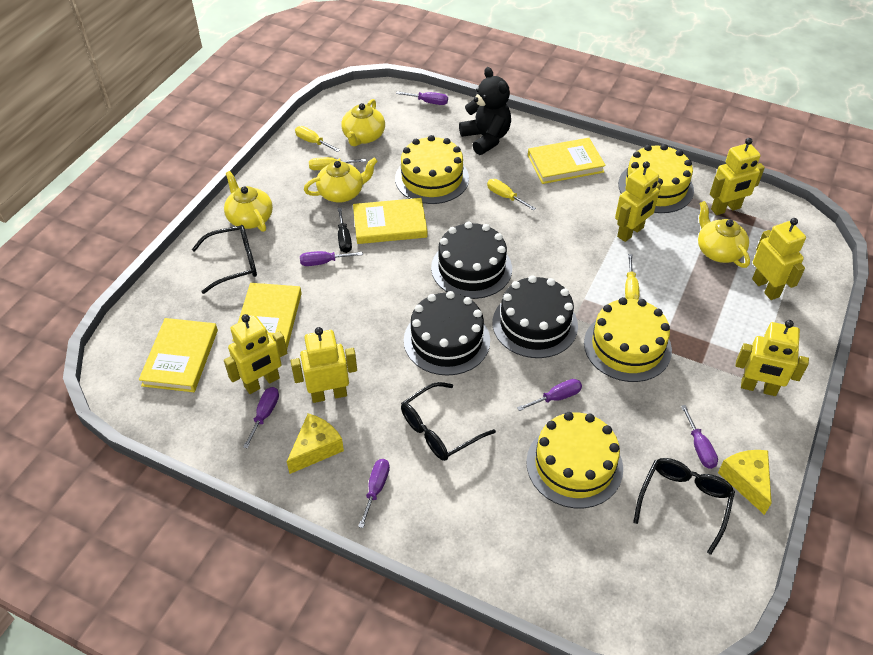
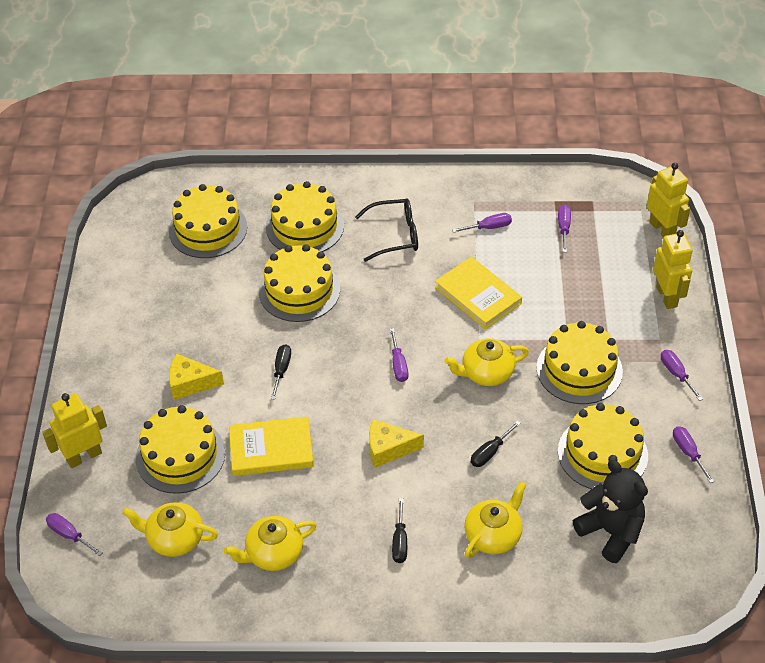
black cake: 3 -> 0
black glasses: 3 -> 1
black screwdriver: 1 -> 3
yellow book: 4 -> 2
yellow cake: 4 -> 6
yellow robot: 6 -> 3
yellow screwdriver: 4 -> 0

